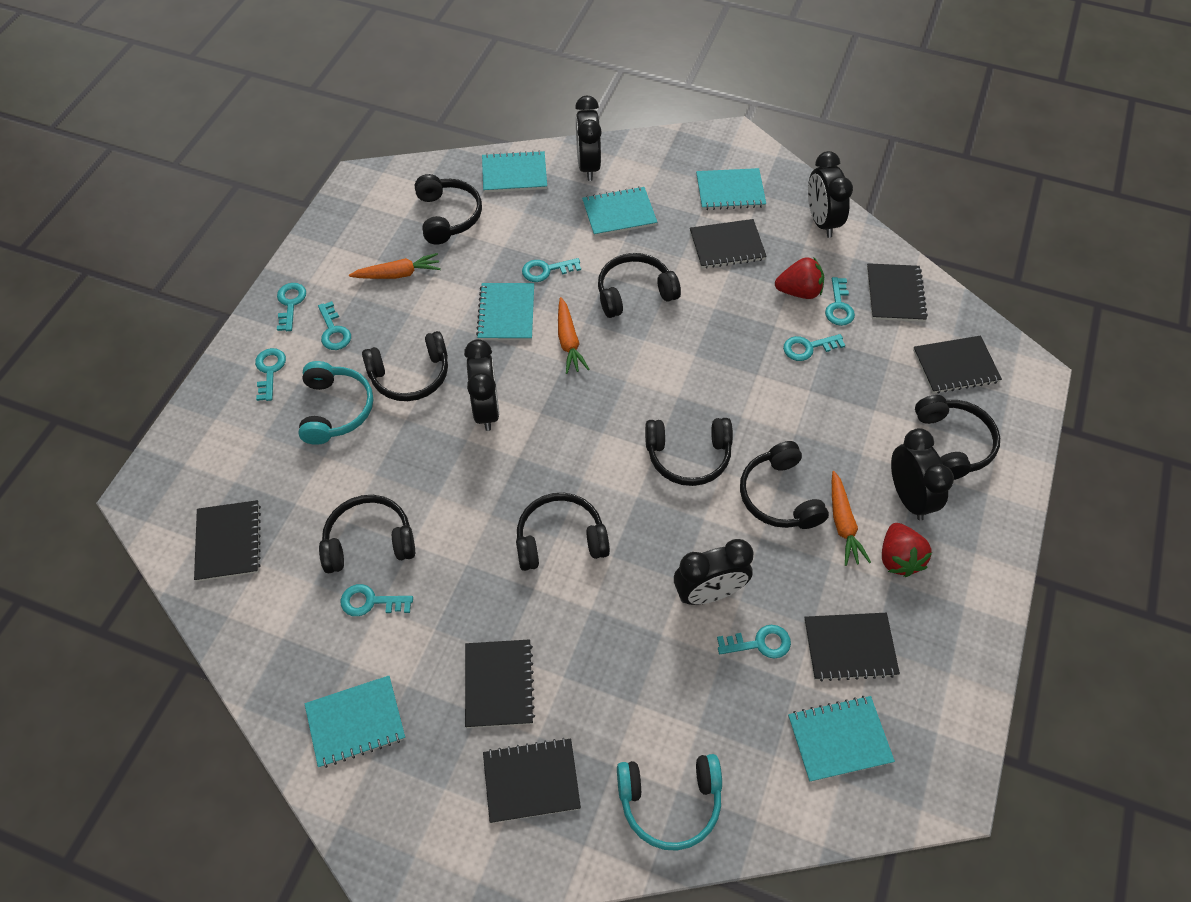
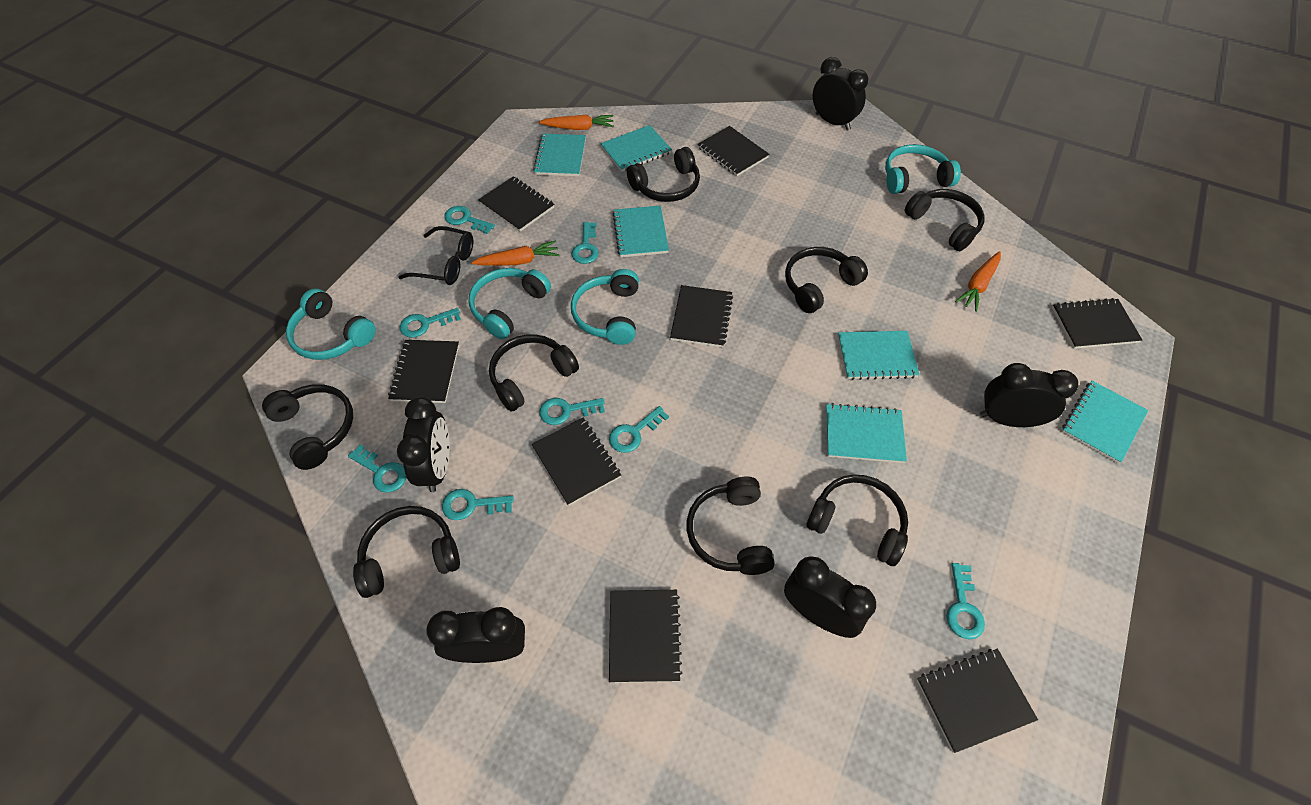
black glasses: 0 -> 1
black notebook: 7 -> 8
red strawberry: 2 -> 0
turquoise headphones: 2 -> 4

